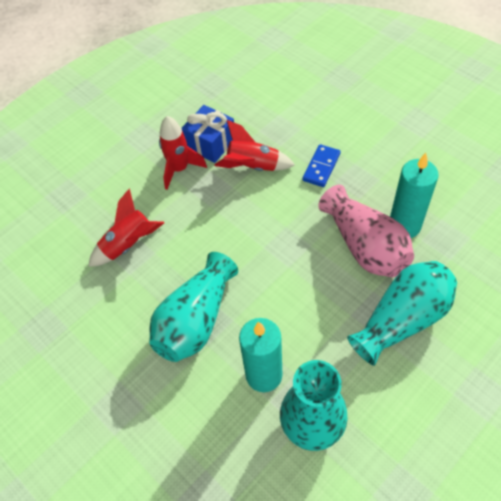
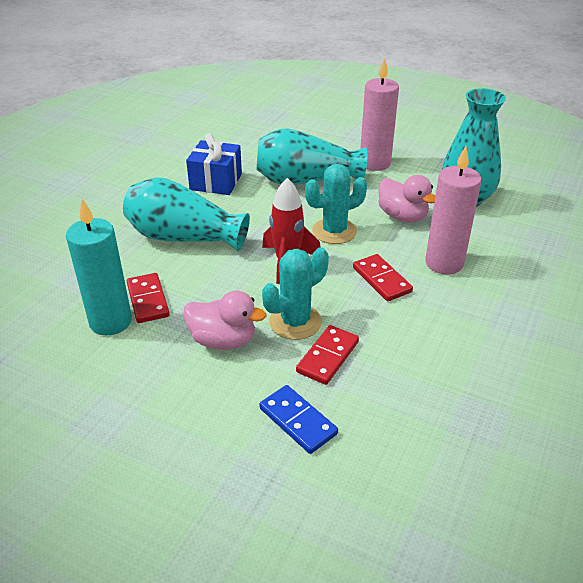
pink candle: 0 -> 2
pink duck: 0 -> 2
pink vase: 1 -> 0
red domino: 0 -> 3
red rocket: 3 -> 1
turquoise cactus: 0 -> 2
turquoise candle: 2 -> 1

